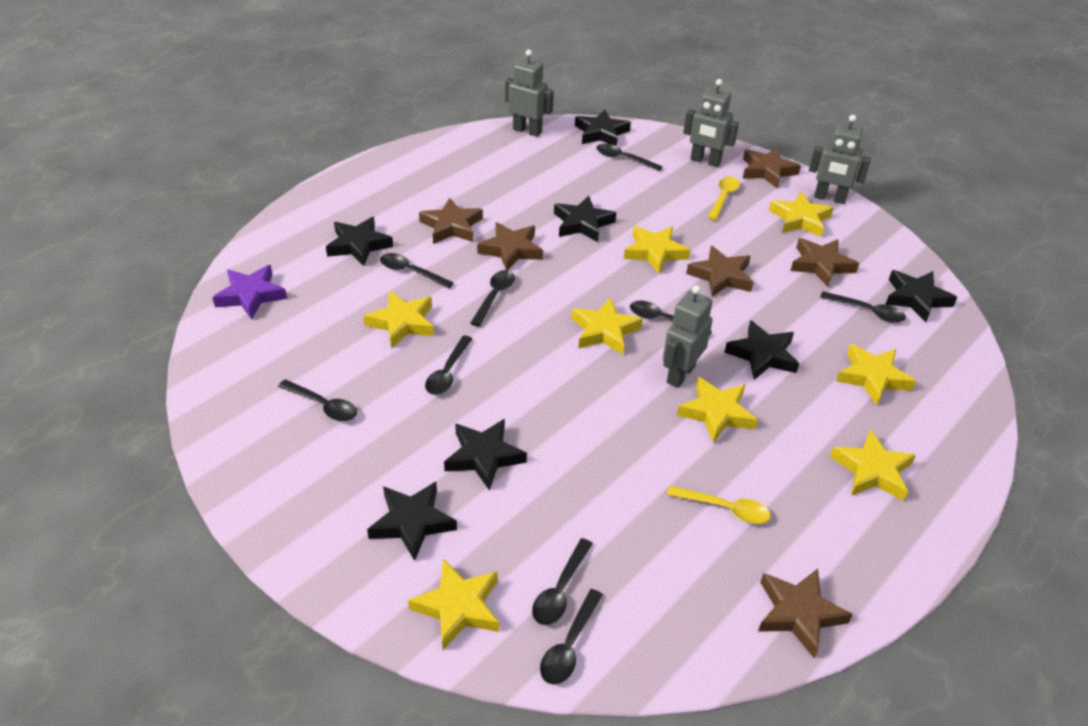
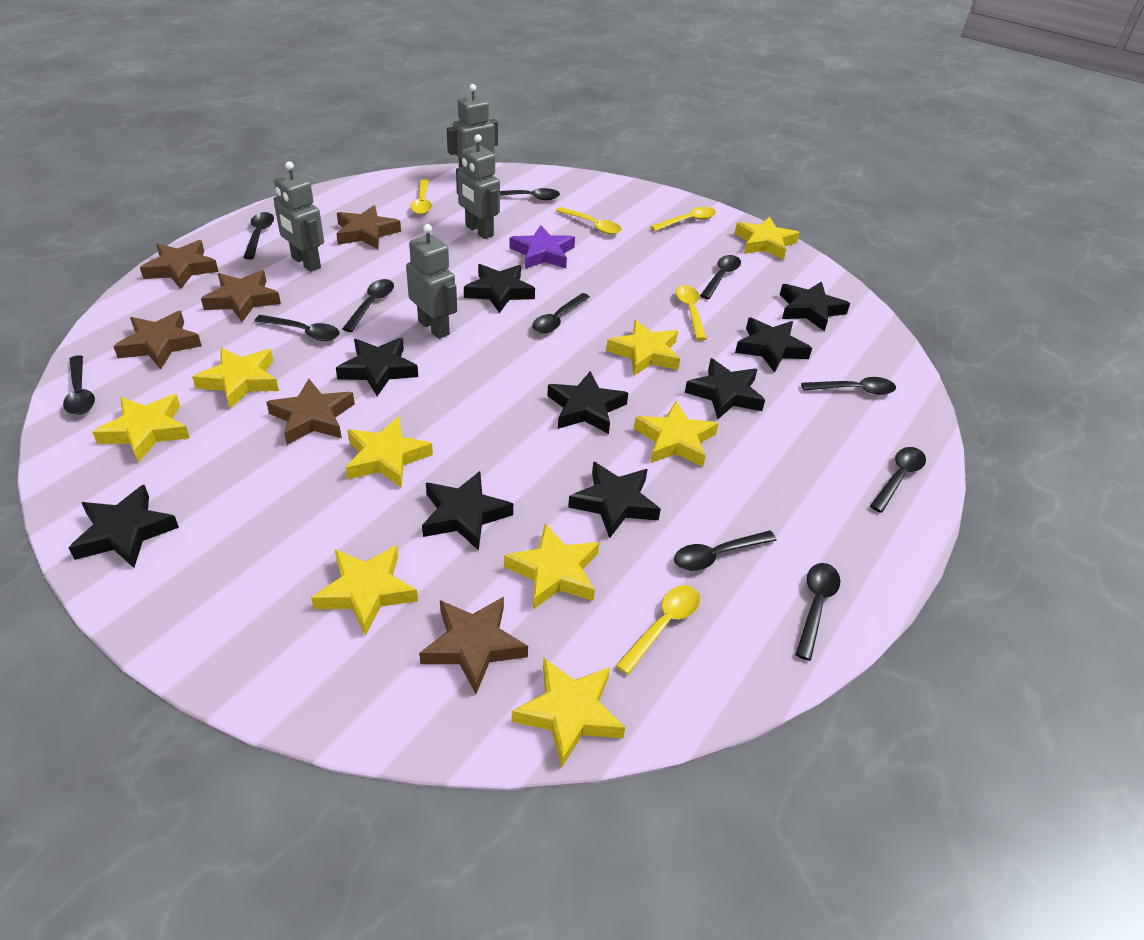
black spoon: 9 -> 11
black star: 7 -> 9
yellow spoon: 2 -> 5
yellow star: 8 -> 9

